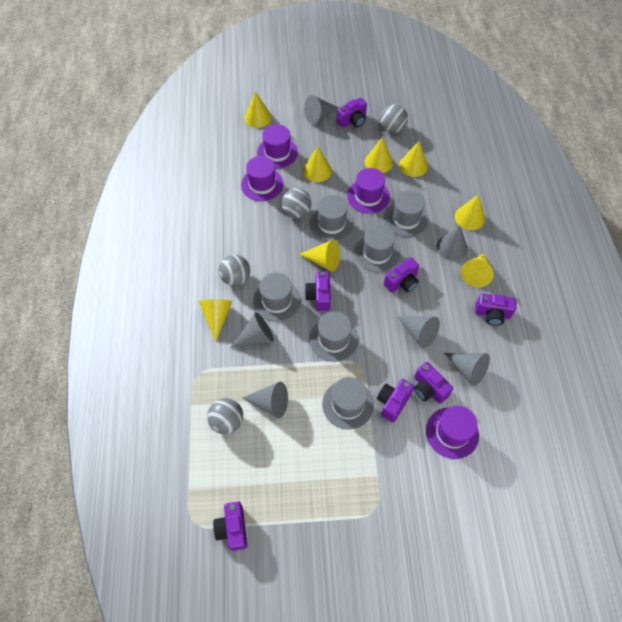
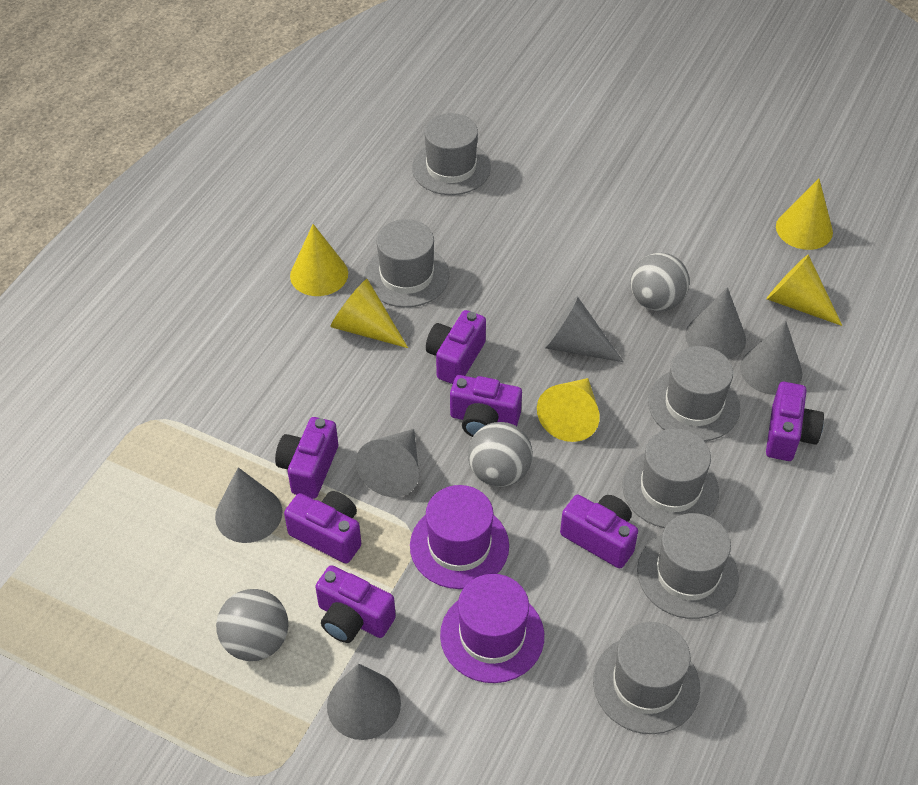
grey ball: 4 -> 3
purple hat: 4 -> 2
yellow cone: 8 -> 5

